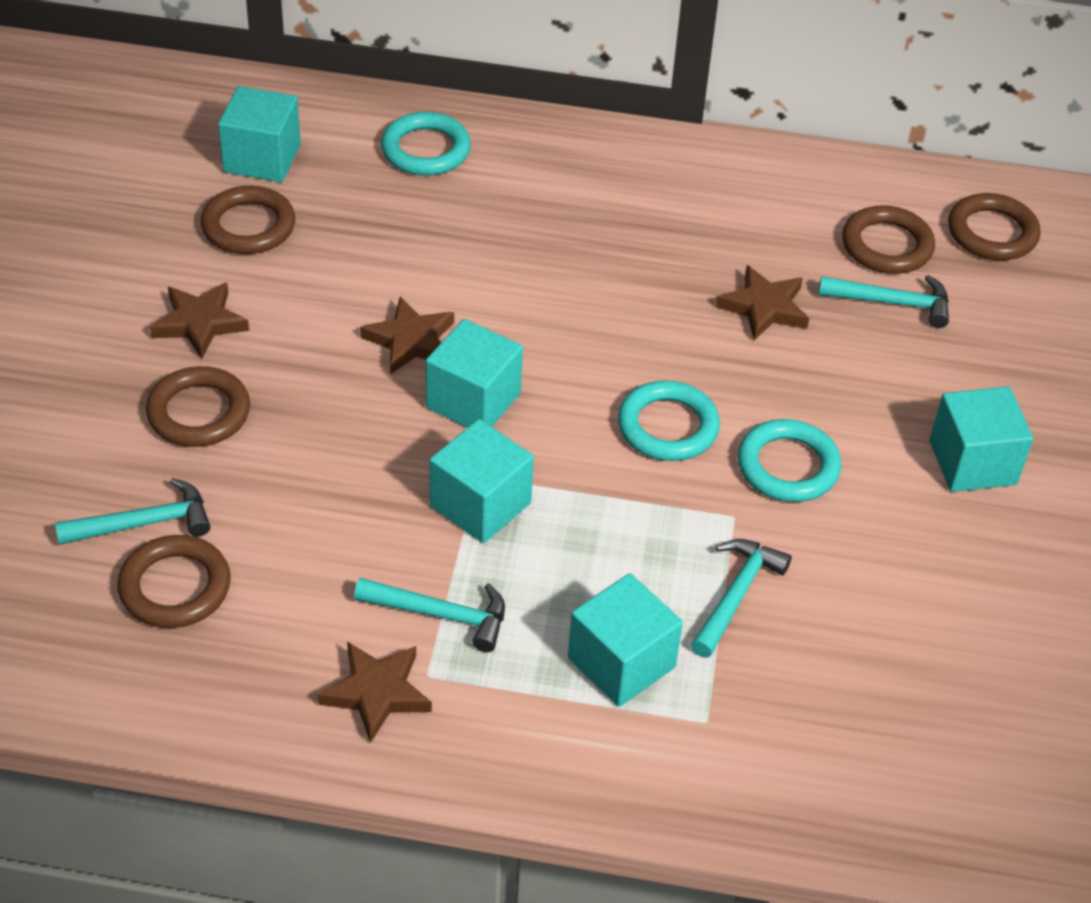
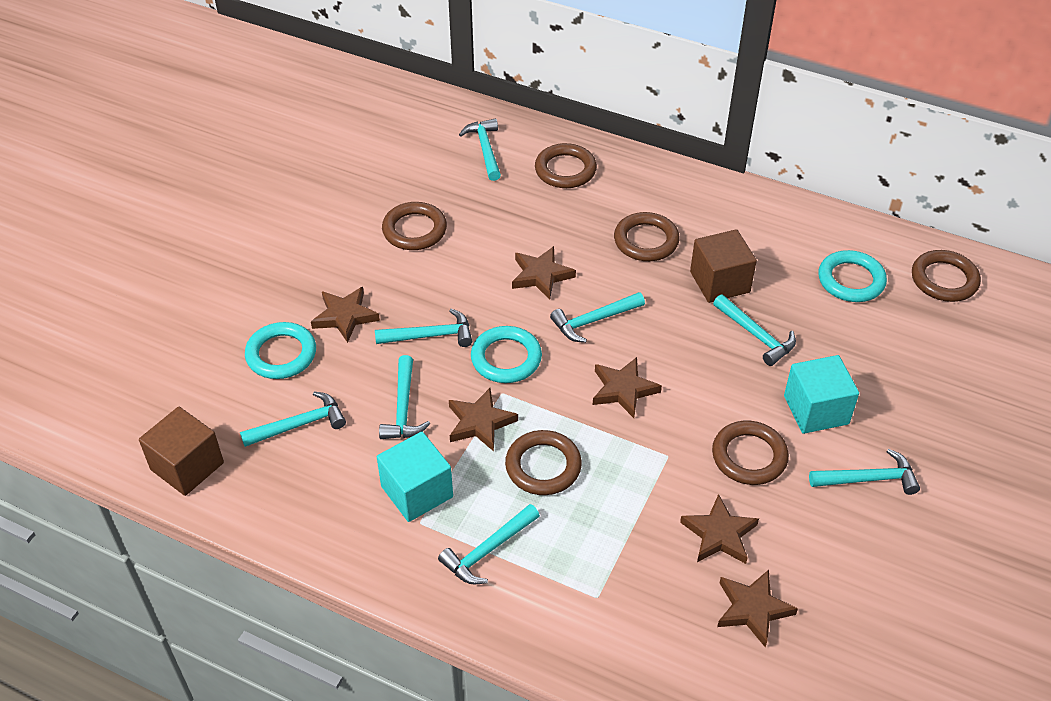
brown cube: 0 -> 2
brown ring: 5 -> 6
brown star: 4 -> 6
turquoise cube: 5 -> 2
turquoise hammer: 4 -> 8

